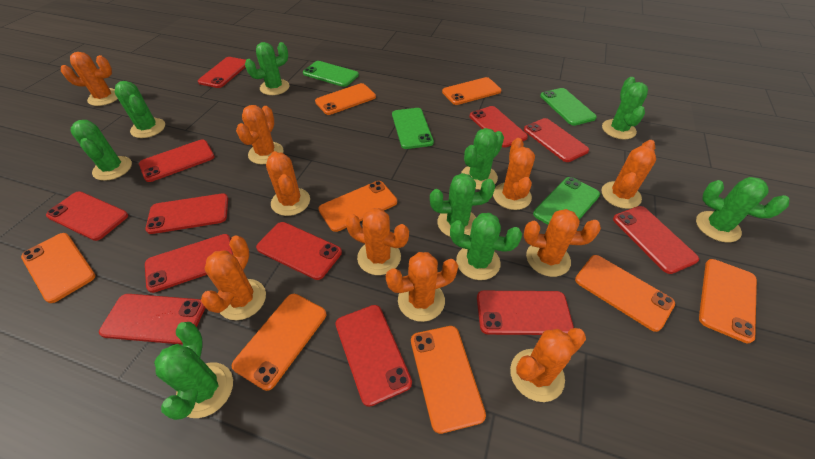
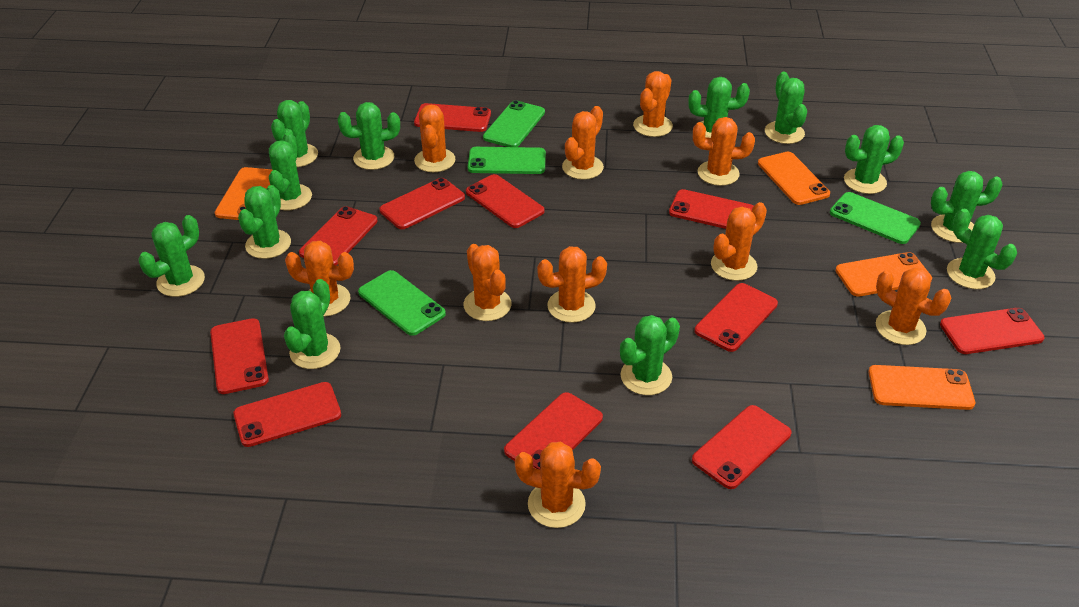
green cactus: 9 -> 12
orange phone: 8 -> 4
red phone: 12 -> 11

